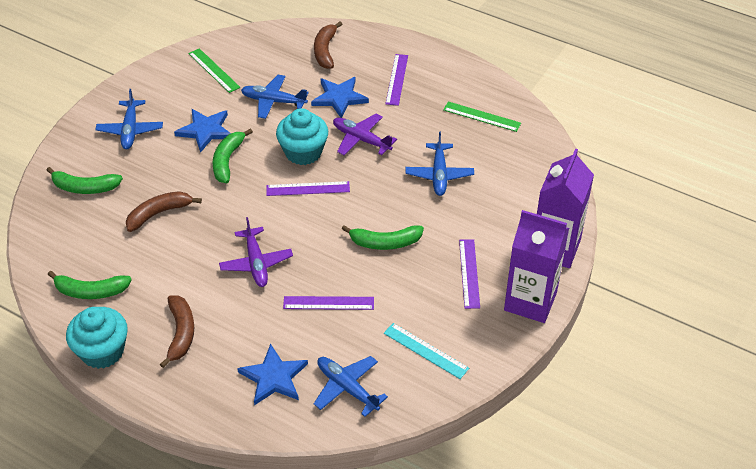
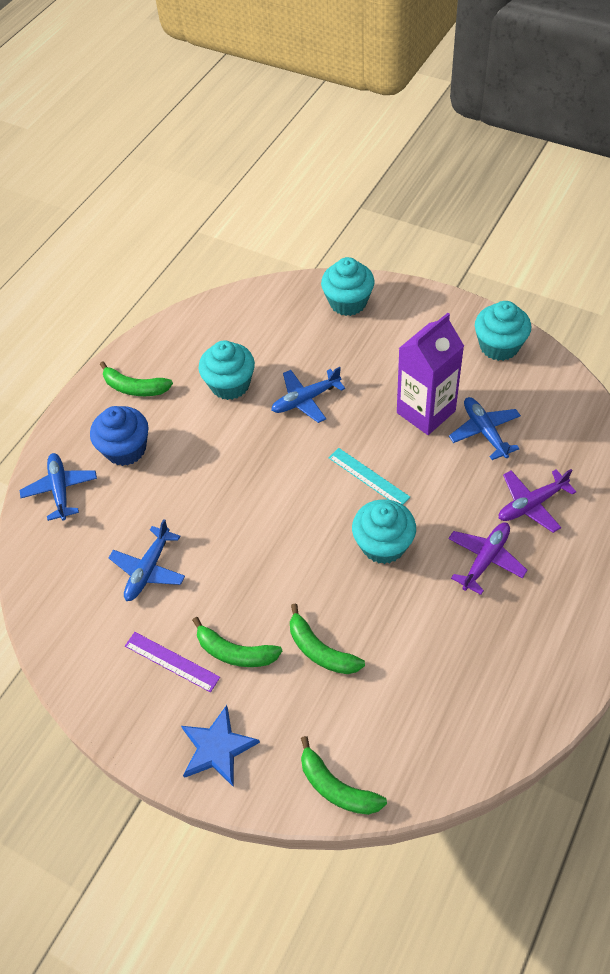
blue cupcake: 0 -> 1
blue star: 3 -> 1
brown banana: 3 -> 0
green ruler: 2 -> 0
purple carton: 2 -> 1
purple ruler: 4 -> 1
turquoise cupcake: 2 -> 4

